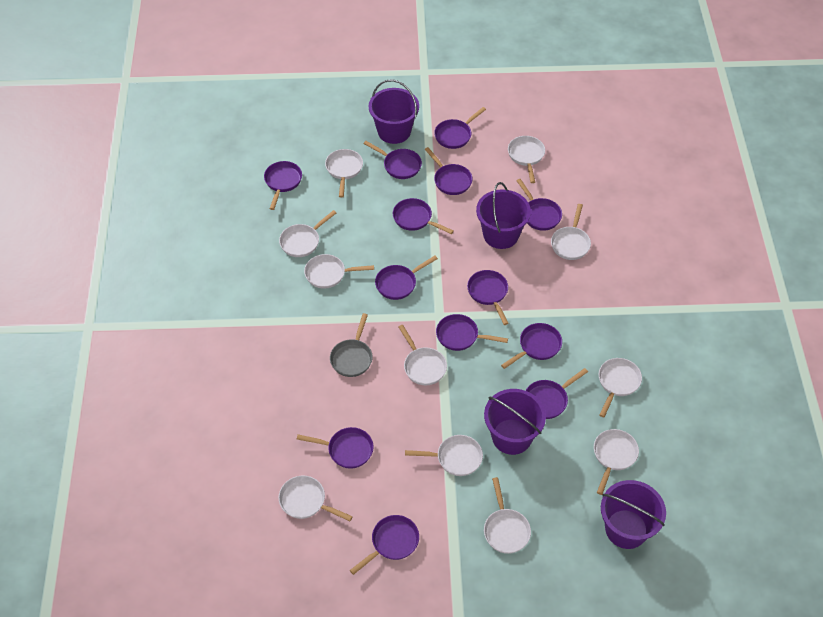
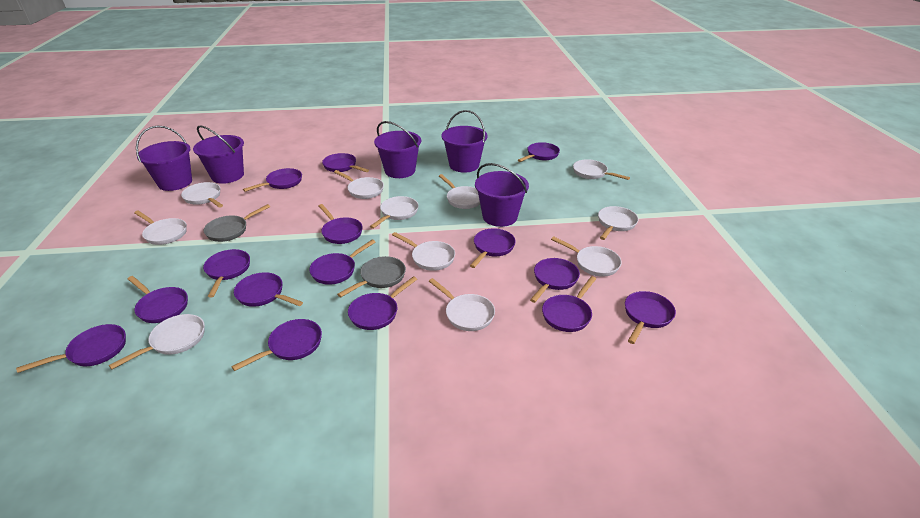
grey pan: 1 -> 2
purple bucket: 4 -> 5
purple pan: 13 -> 15

